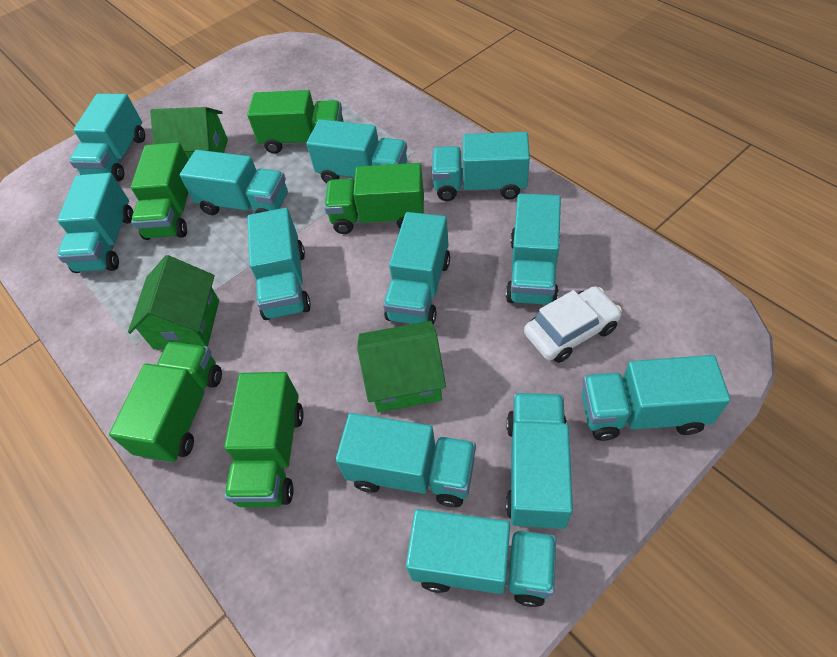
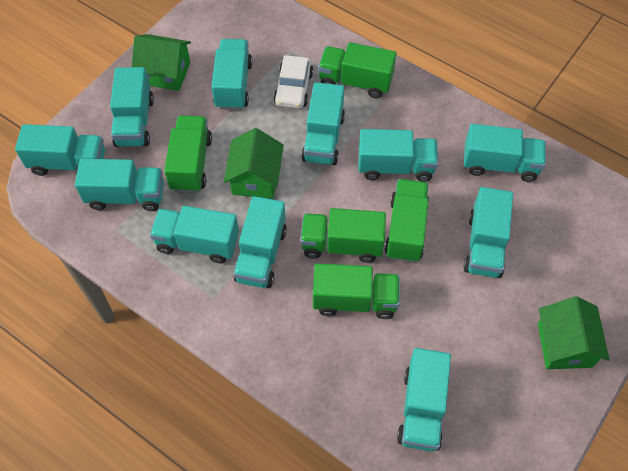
turquoise truck: 12 -> 11

